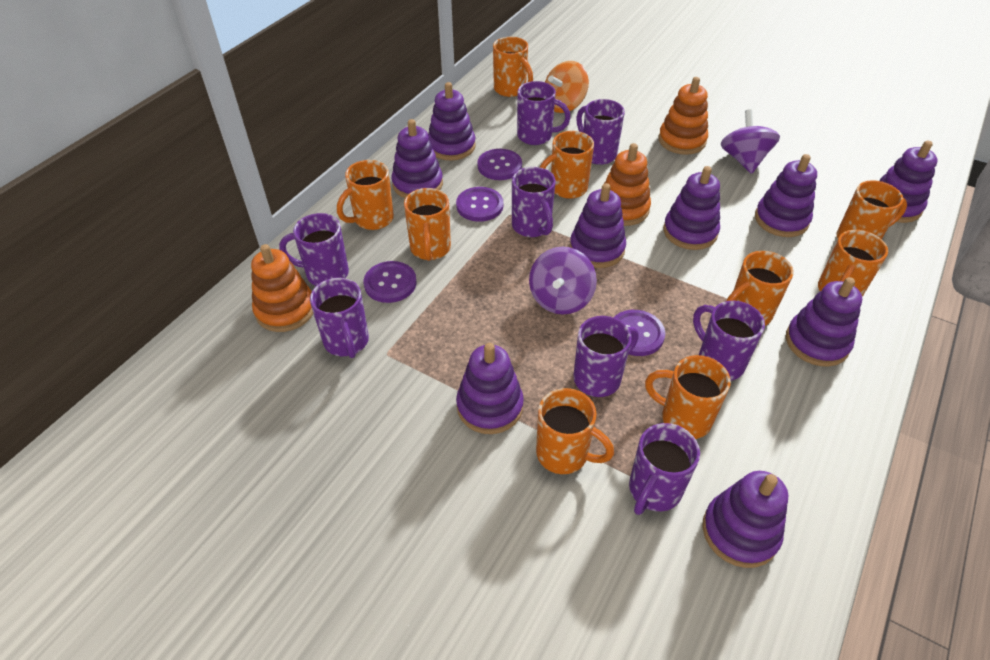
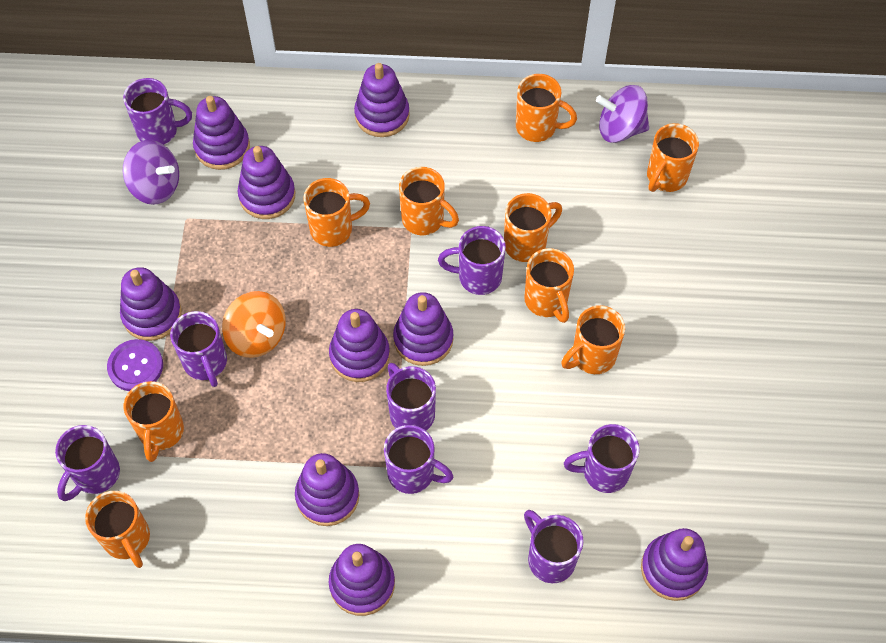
orange stacking toy: 3 -> 0
purple button: 4 -> 1

